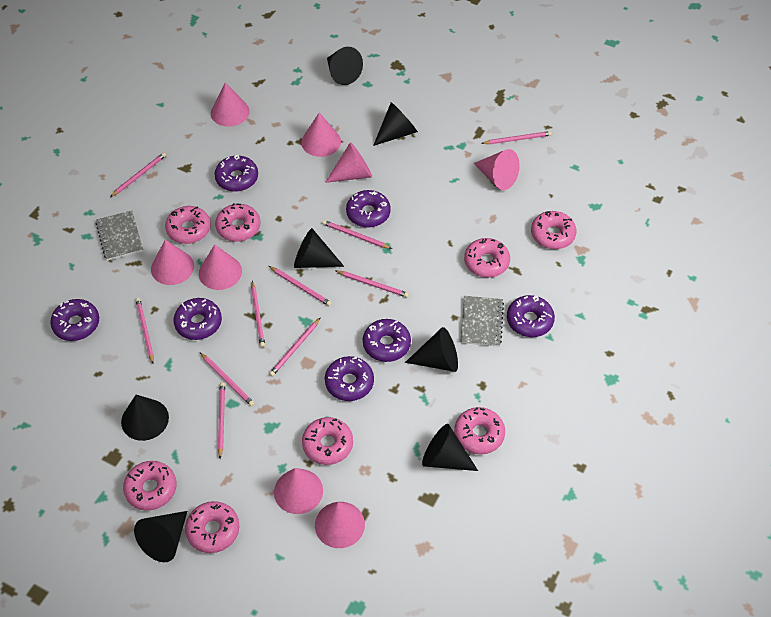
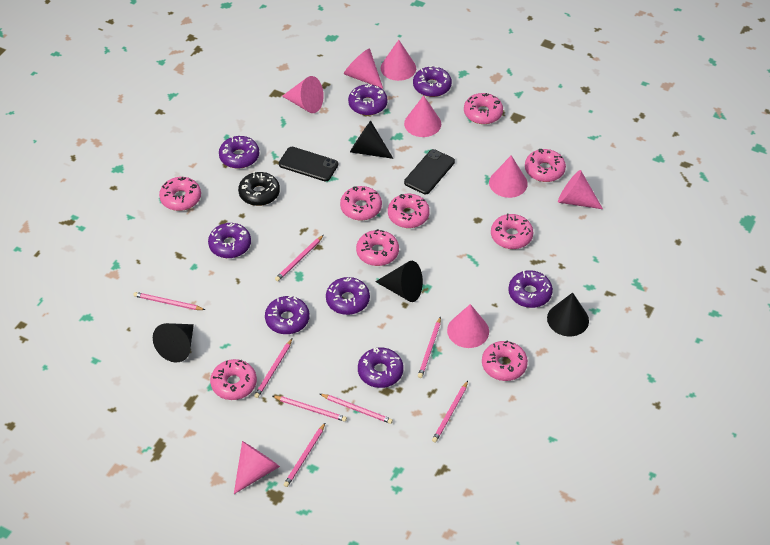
black cone: 7 -> 4
black donut: 0 -> 1
black phone: 0 -> 2
grey notebook: 2 -> 0
pink donut: 8 -> 9
pink pencil: 10 -> 8
purple donut: 7 -> 8

